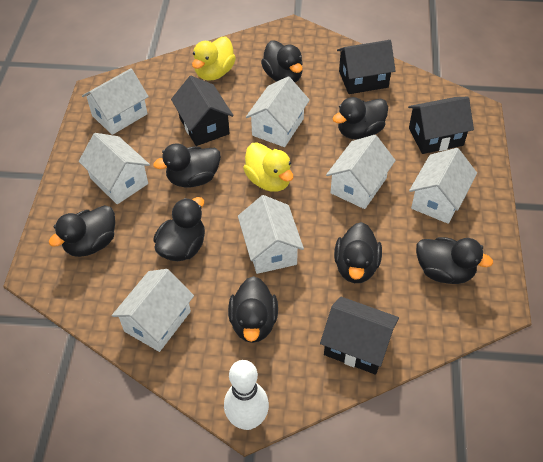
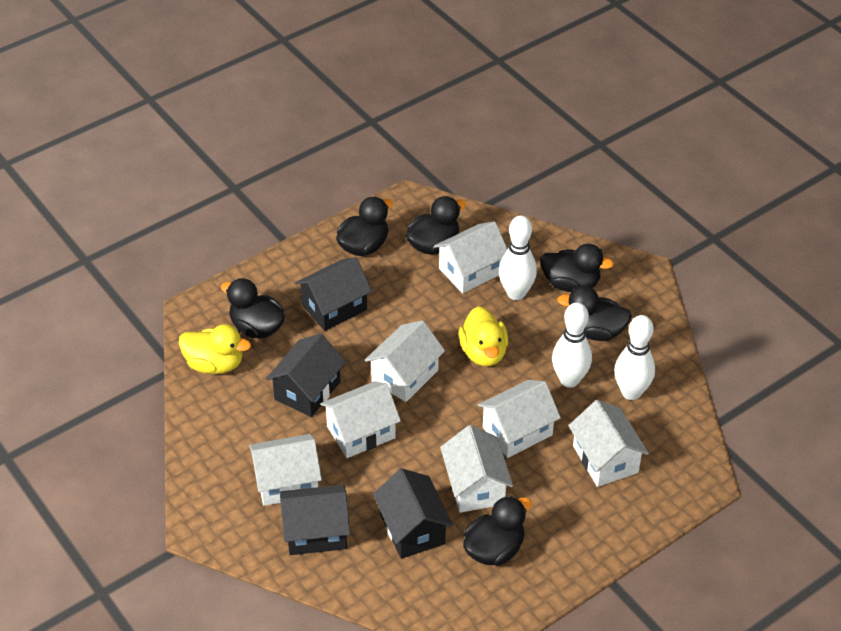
black duck: 8 -> 6
white bowling pin: 1 -> 3

